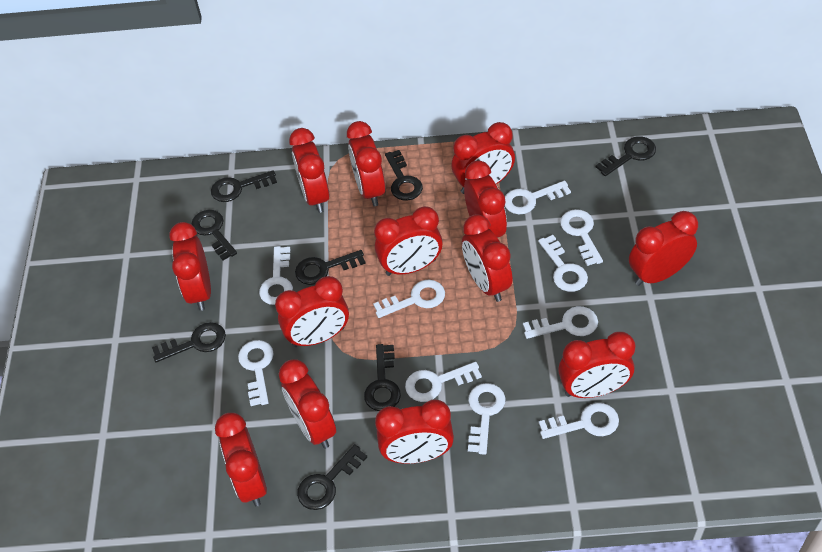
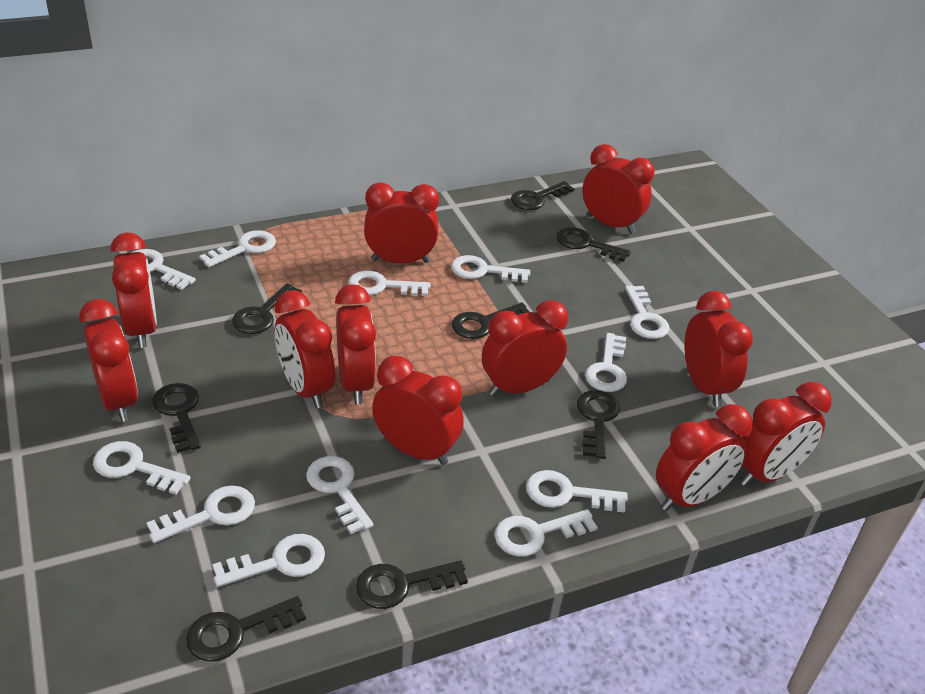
red clock: 13 -> 11
white key: 10 -> 12

